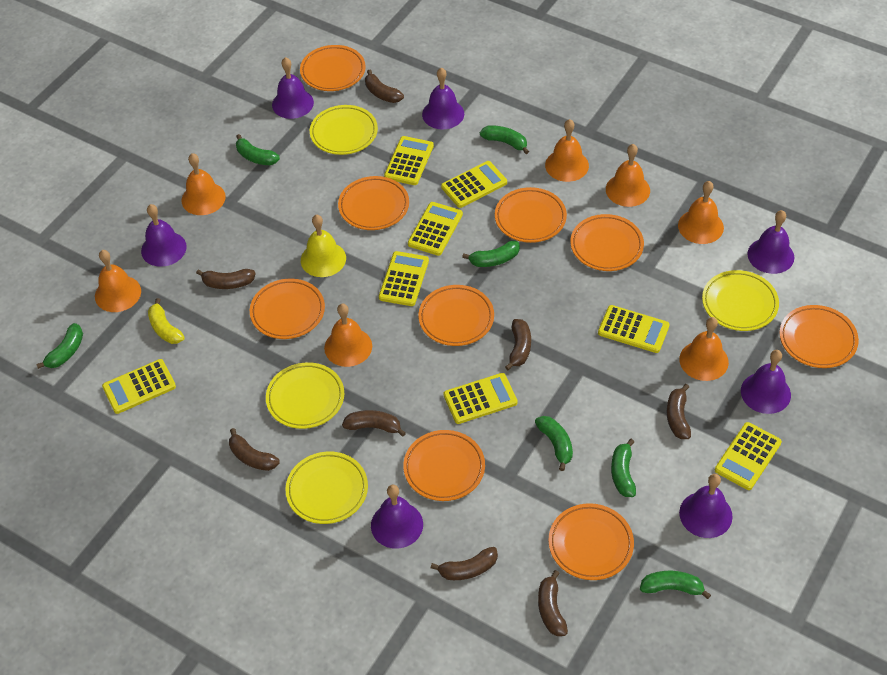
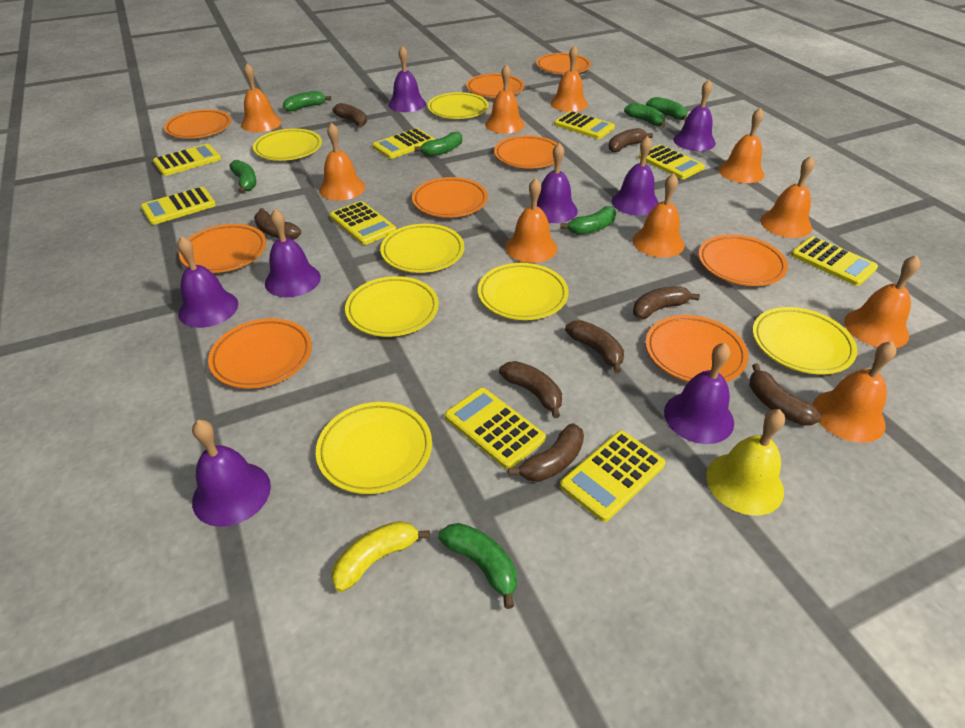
orange bell: 7 -> 10
purple bell: 7 -> 8
yellow calculator: 8 -> 9
yellow plate: 4 -> 7

